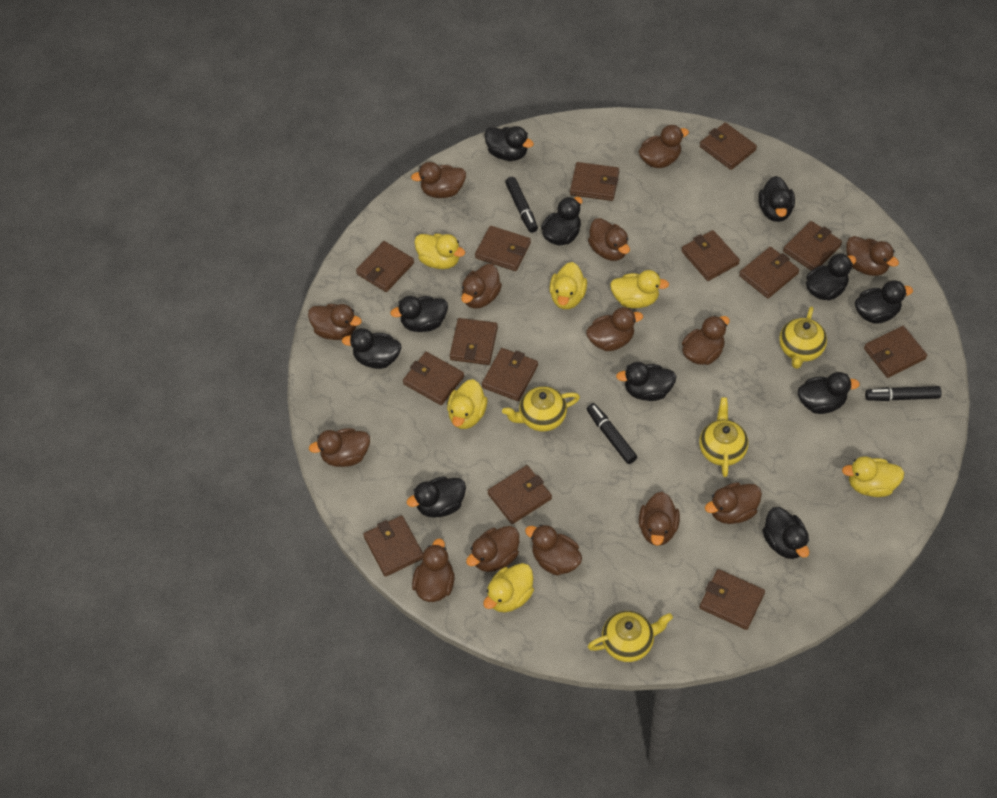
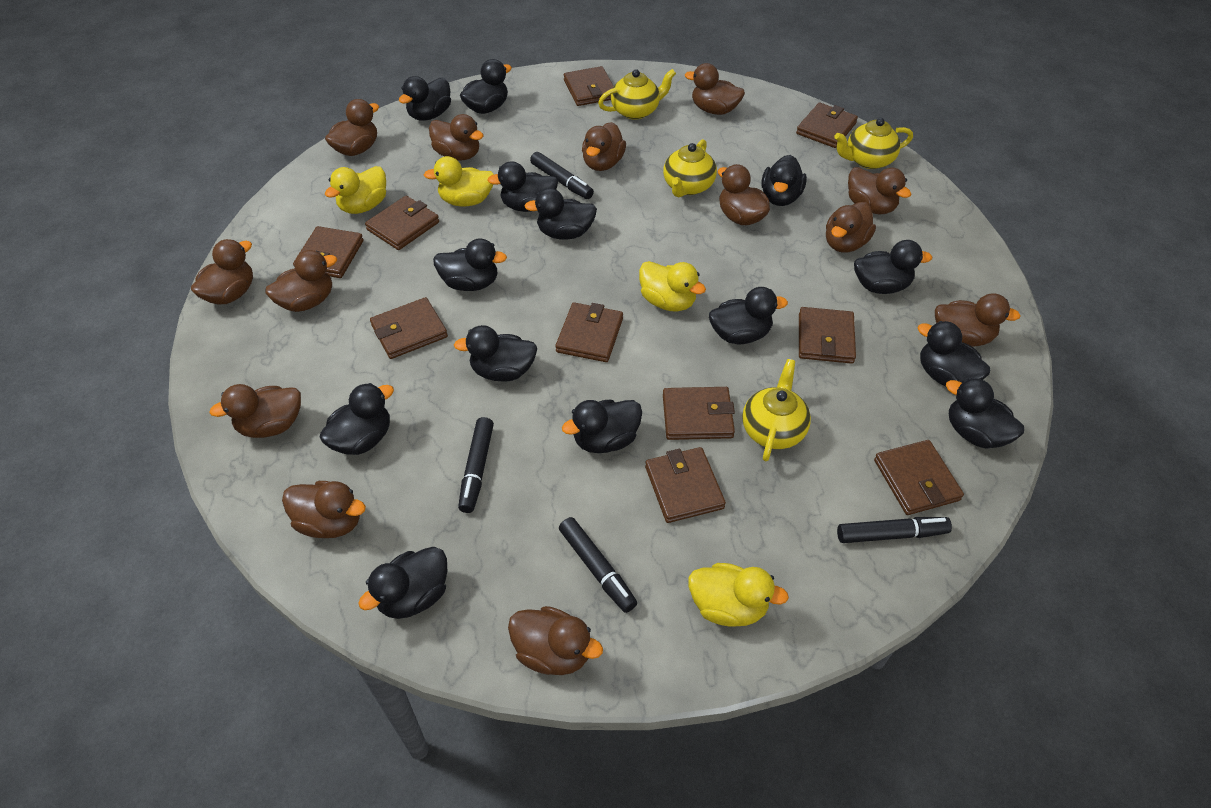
black duck: 11 -> 14
black marker: 3 -> 4
brown duck: 14 -> 13
brown wallet: 14 -> 10
yellow duck: 6 -> 4

